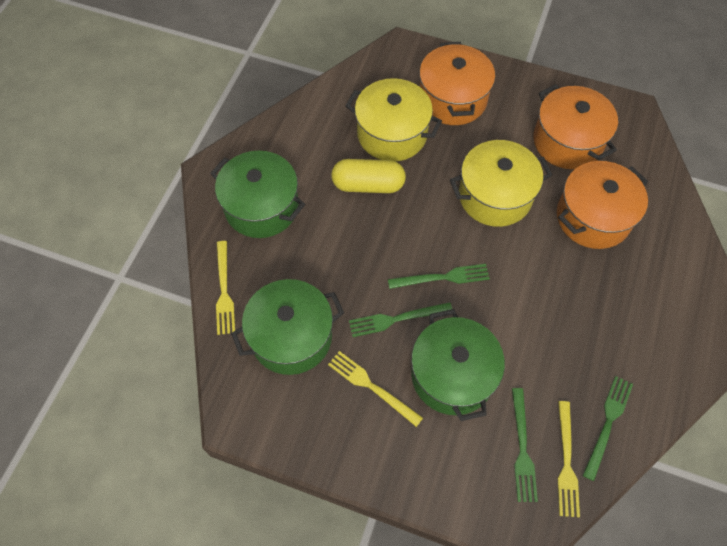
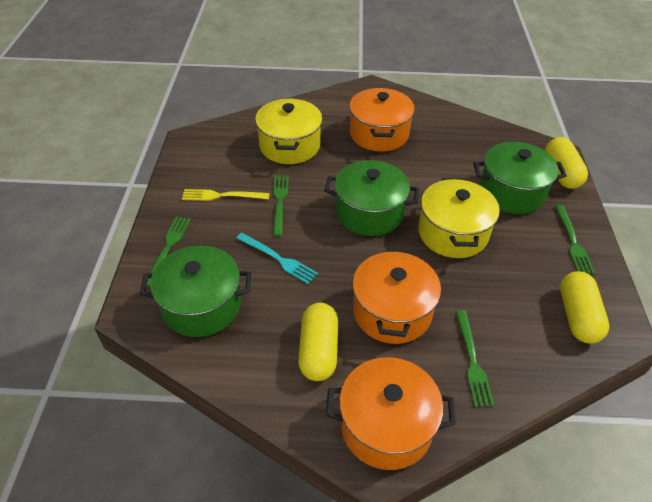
turquoise fork: 0 -> 1
yellow capsule: 1 -> 3
yellow fork: 3 -> 1

